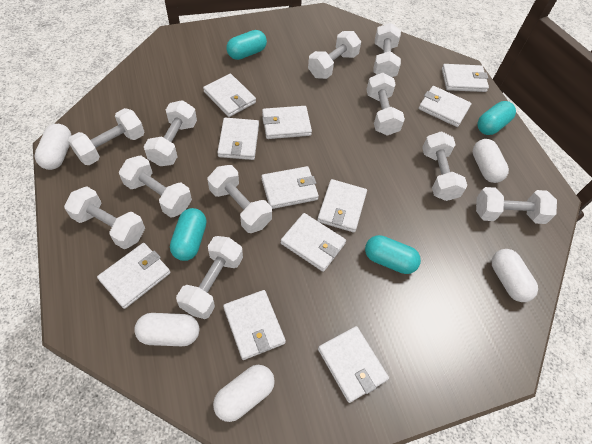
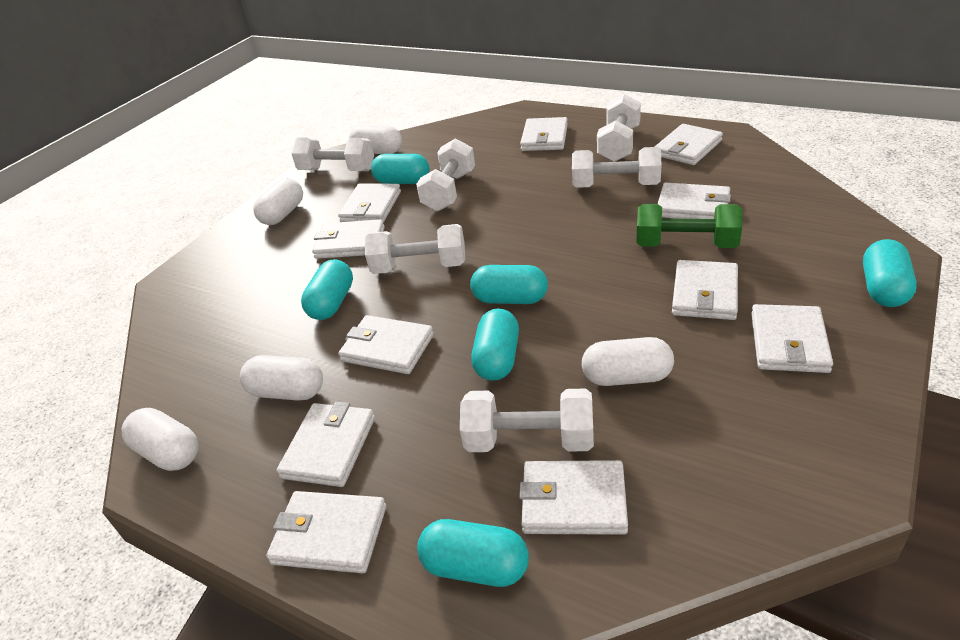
green dumbbell: 0 -> 1
turquoise capsule: 4 -> 6
white dumbbell: 11 -> 6

